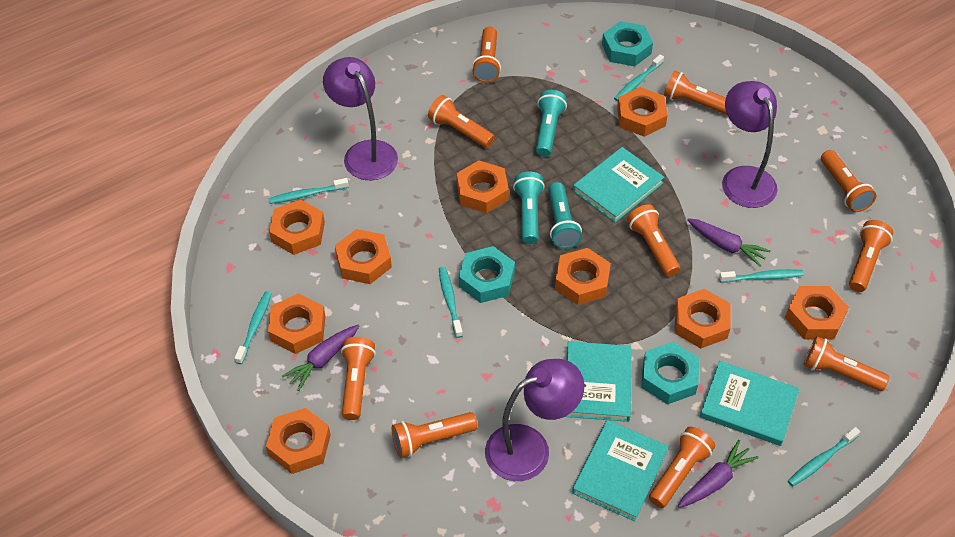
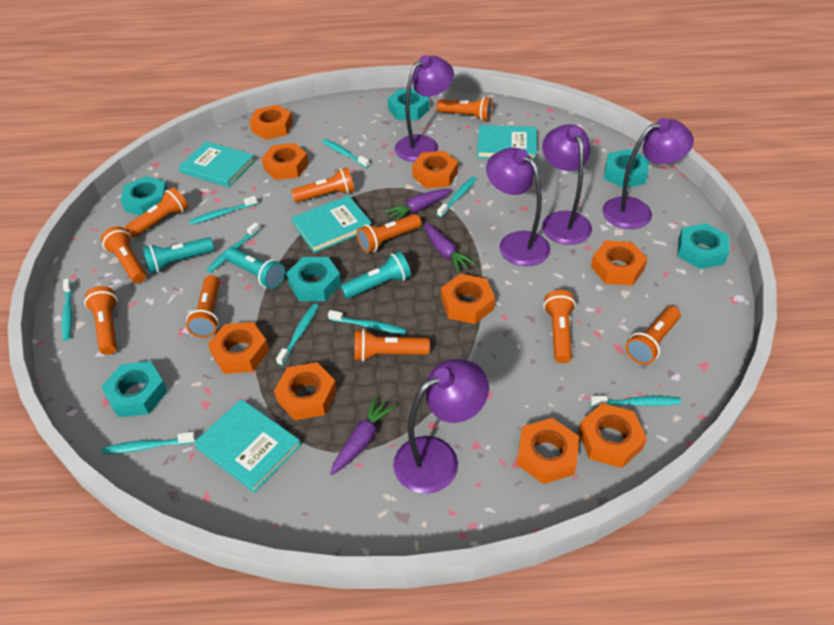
purple lamp: 3 -> 5
turquoise nut: 3 -> 6
turquoise toothbrush: 6 -> 9

